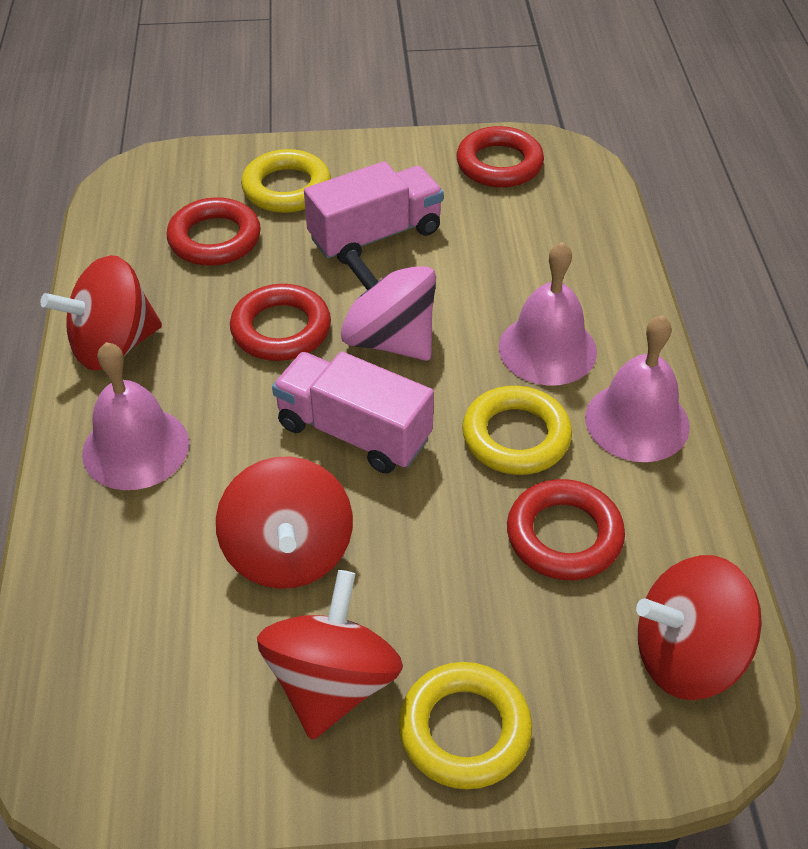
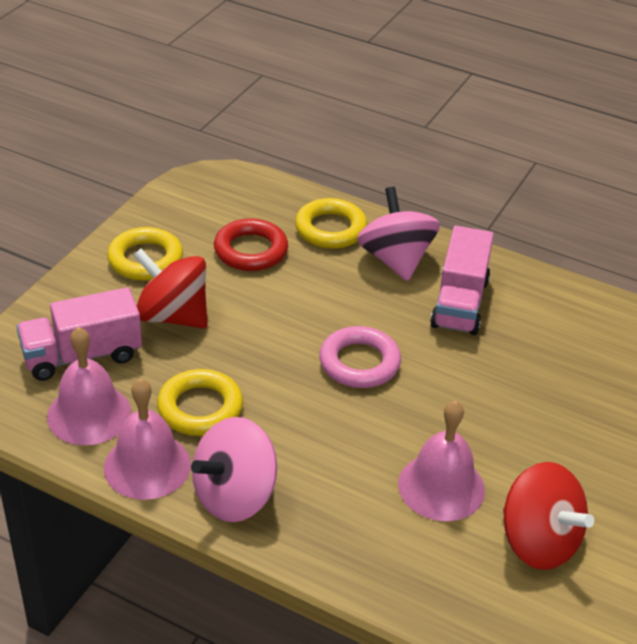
pink ring: 0 -> 1
pink spinning top: 1 -> 2
red ring: 4 -> 1
red spinning top: 4 -> 2

